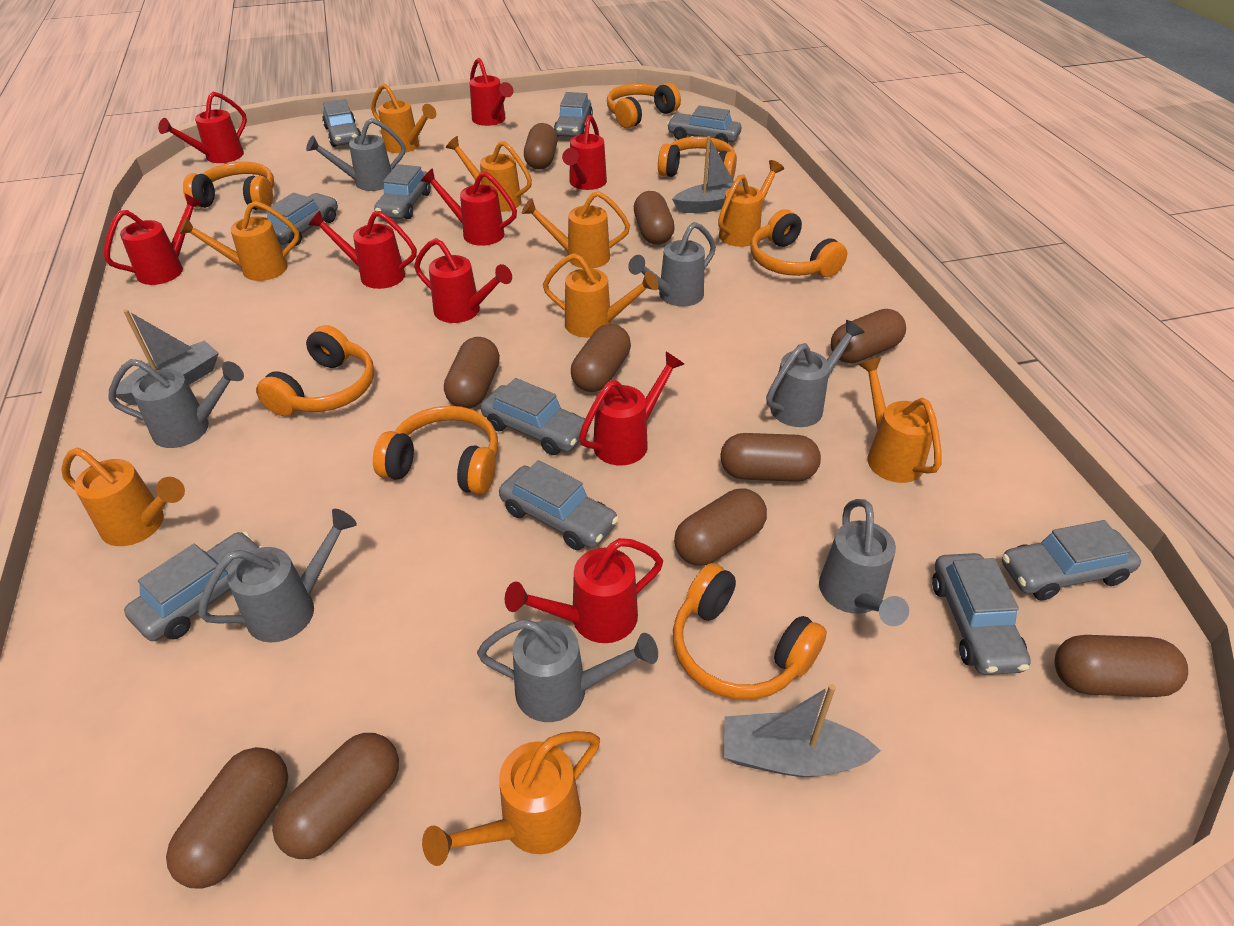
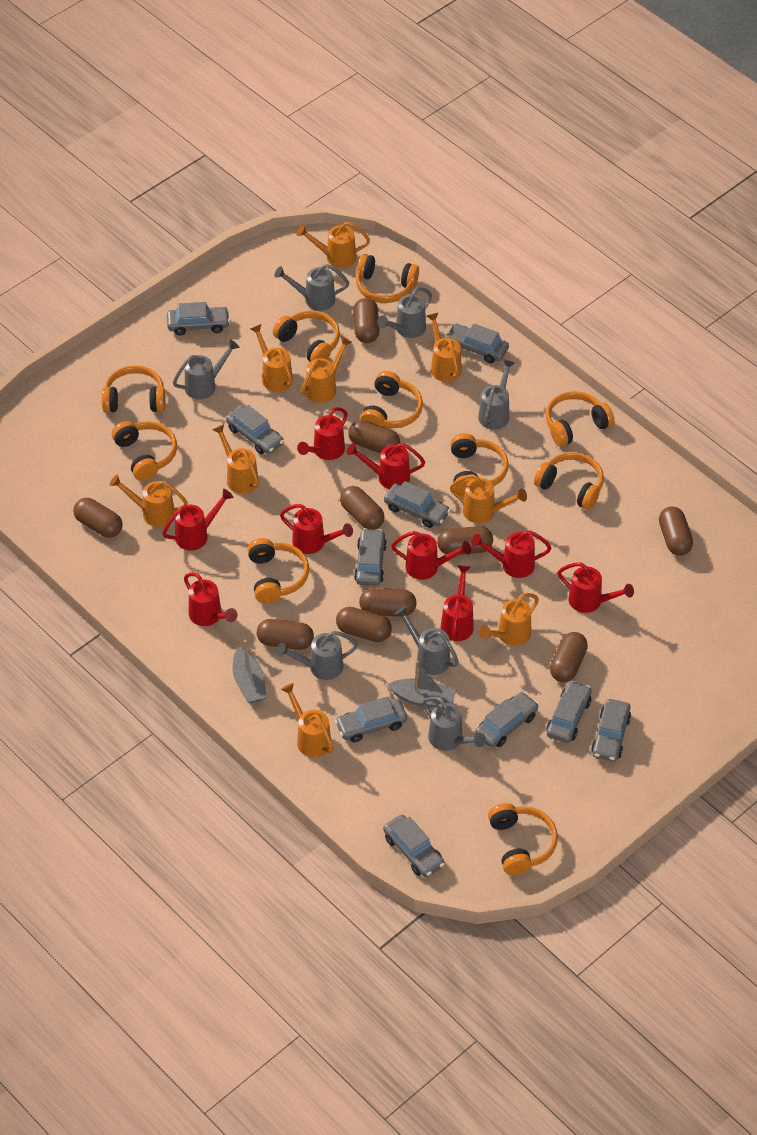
grey boat: 3 -> 2
orange headphones: 7 -> 10

